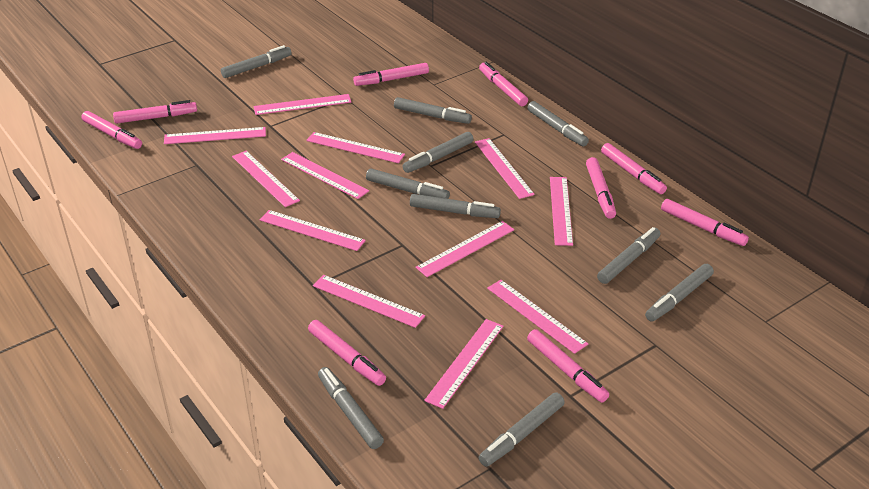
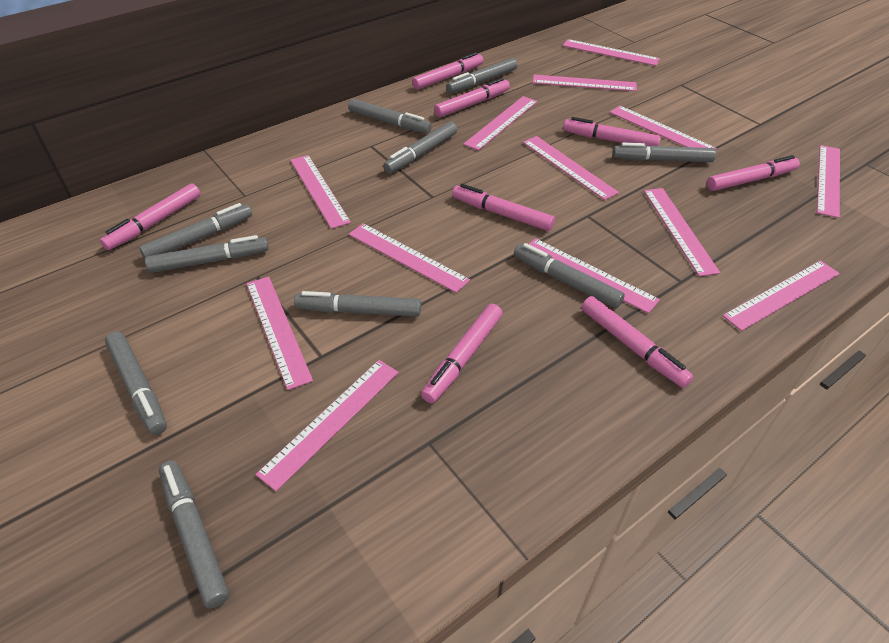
pink marker: 9 -> 8
pink ruler: 12 -> 13

